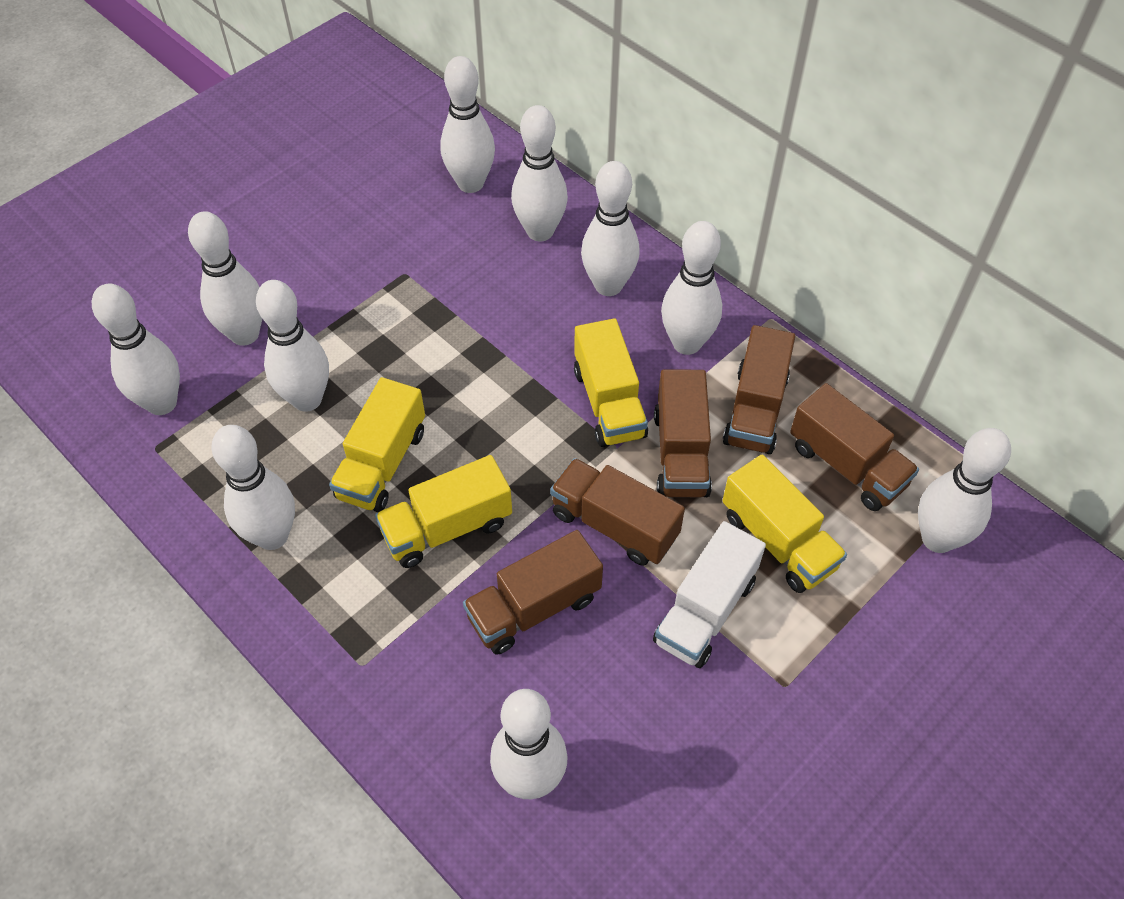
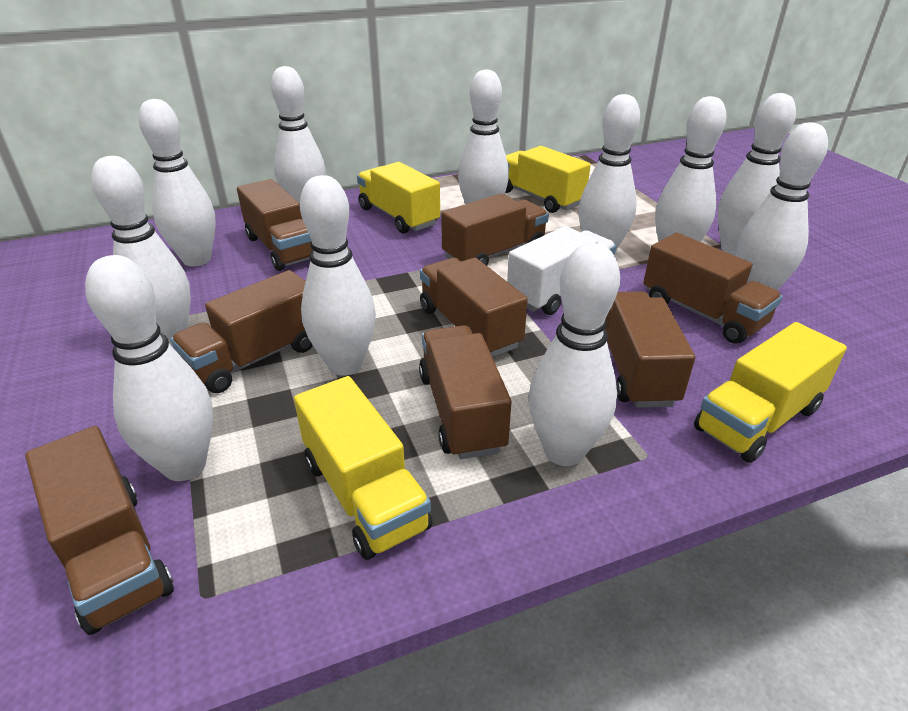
brown truck: 5 -> 8
white bowling pin: 10 -> 11

